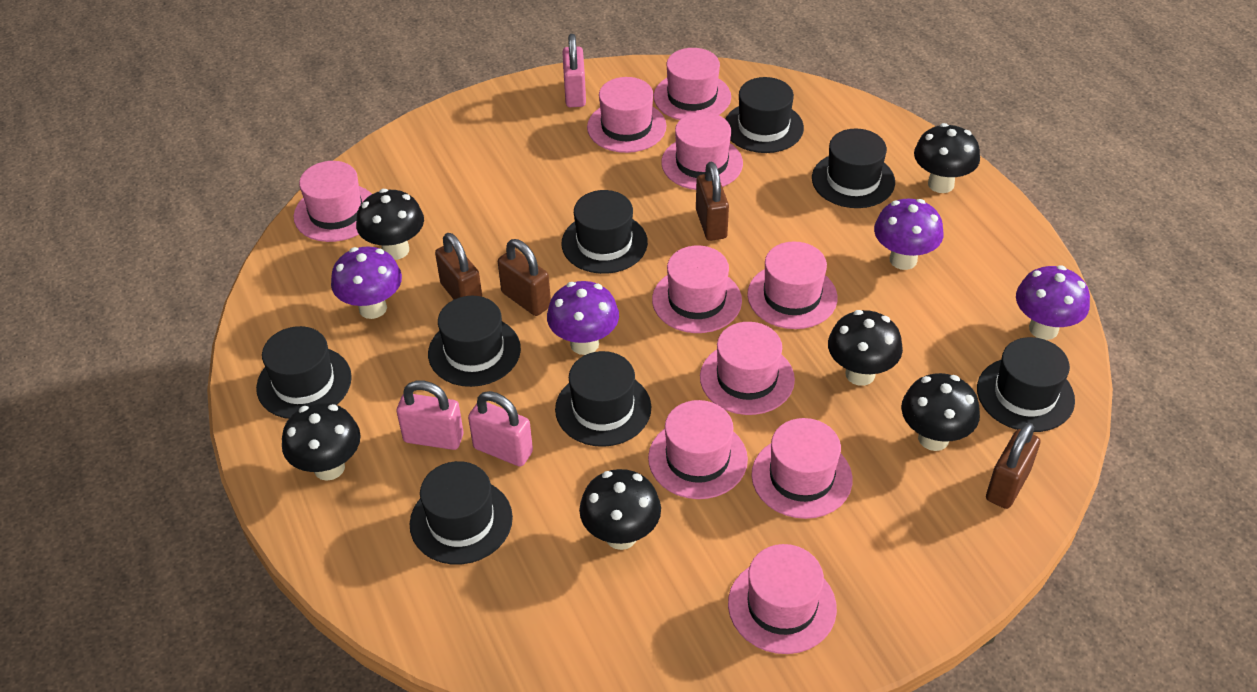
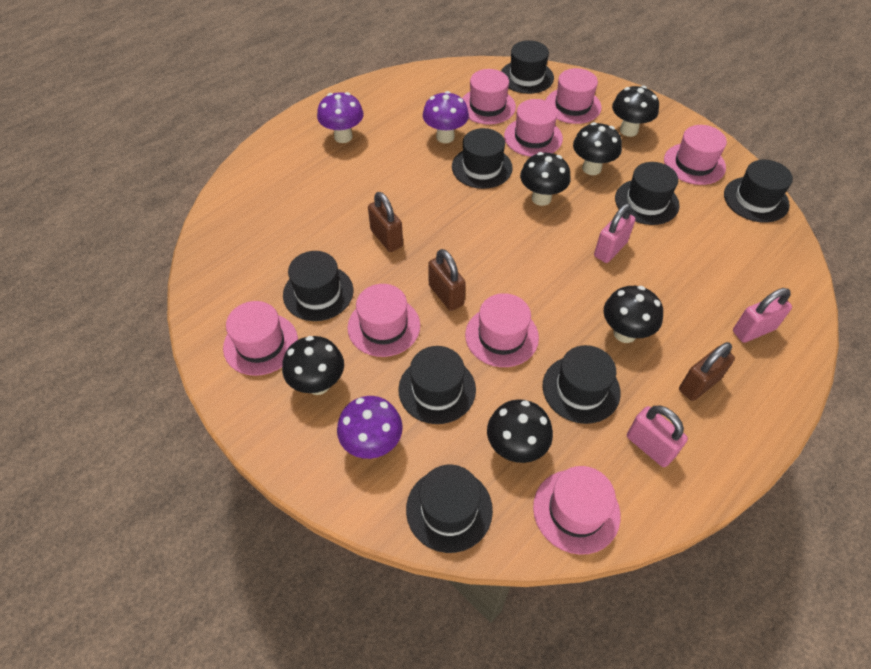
brown padlock: 4 -> 3
pink hat: 10 -> 8
purple mushroom: 4 -> 3

